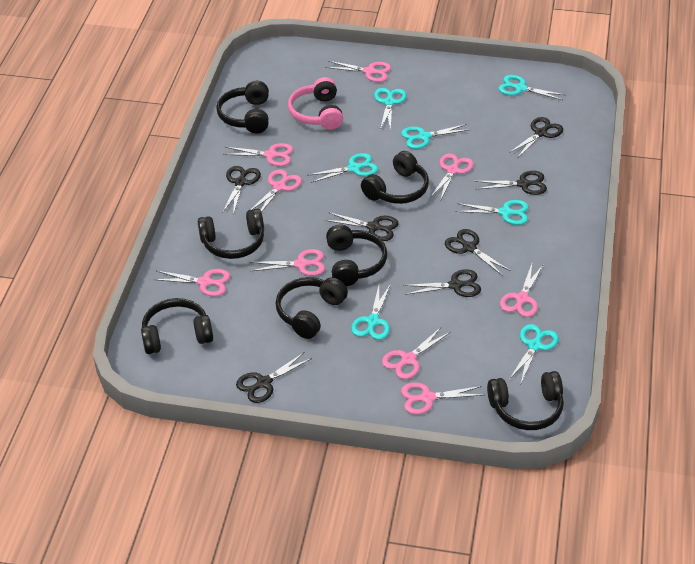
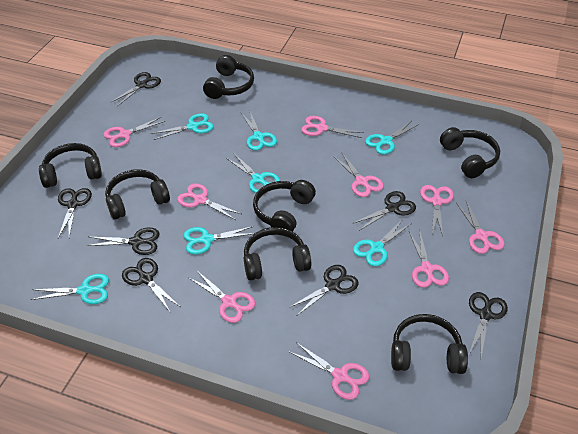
pink headphones: 1 -> 0

